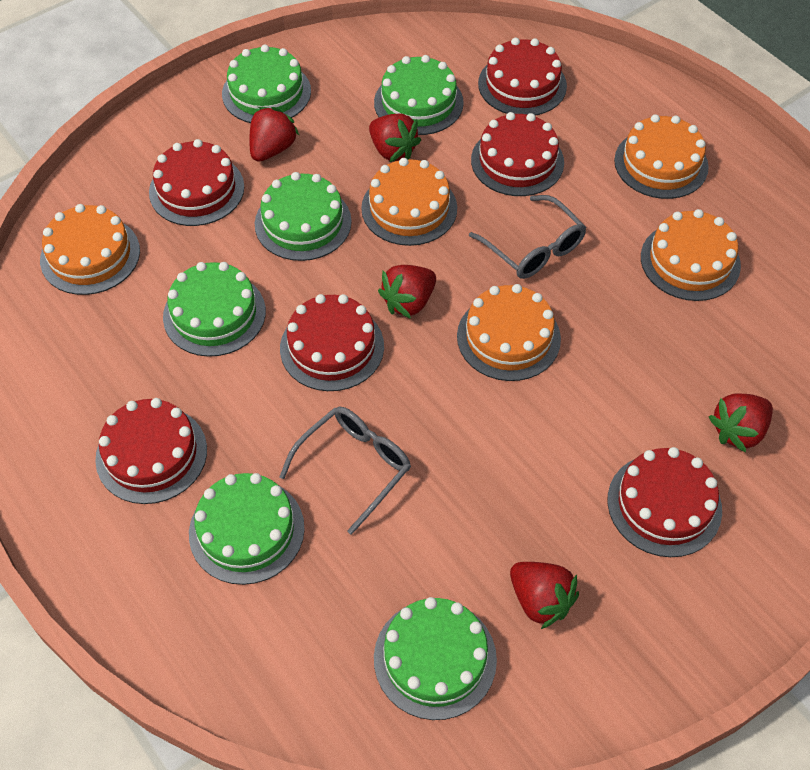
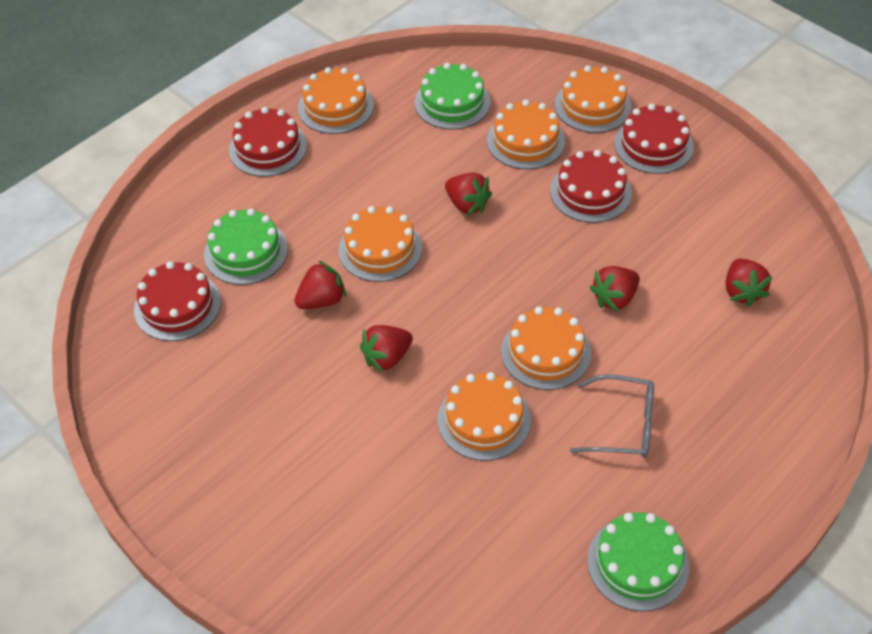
green cake: 6 -> 3
grey glasses: 2 -> 1
orange cake: 5 -> 6
red cake: 6 -> 4

